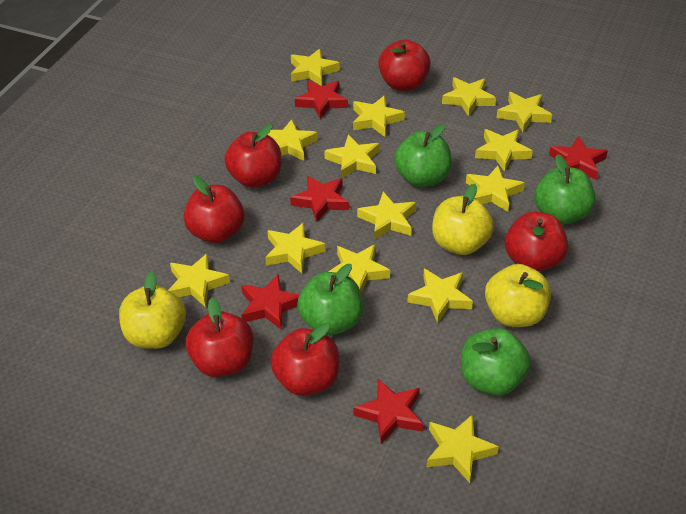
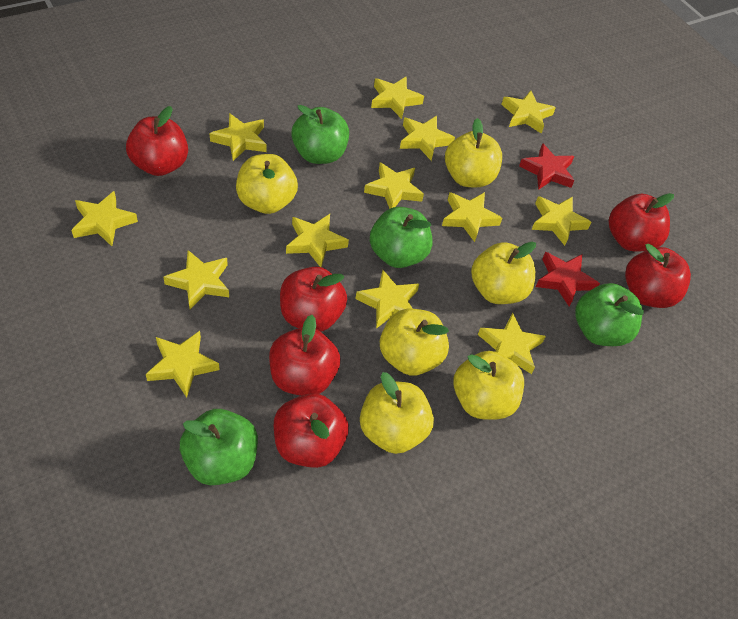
red star: 5 -> 2
yellow apple: 3 -> 6
yellow star: 14 -> 13

